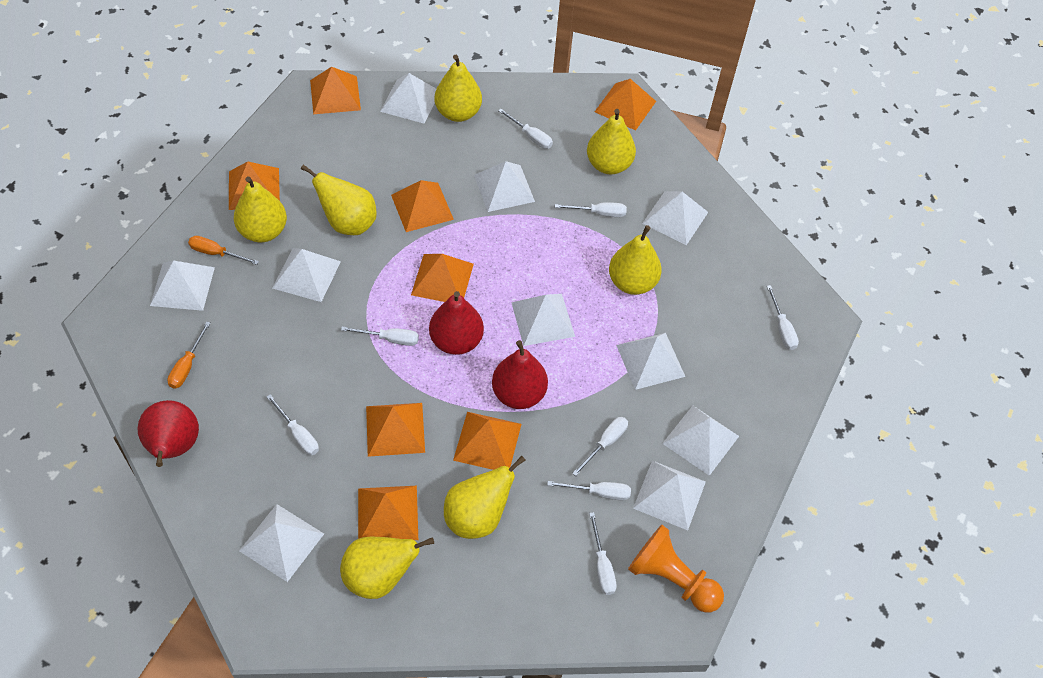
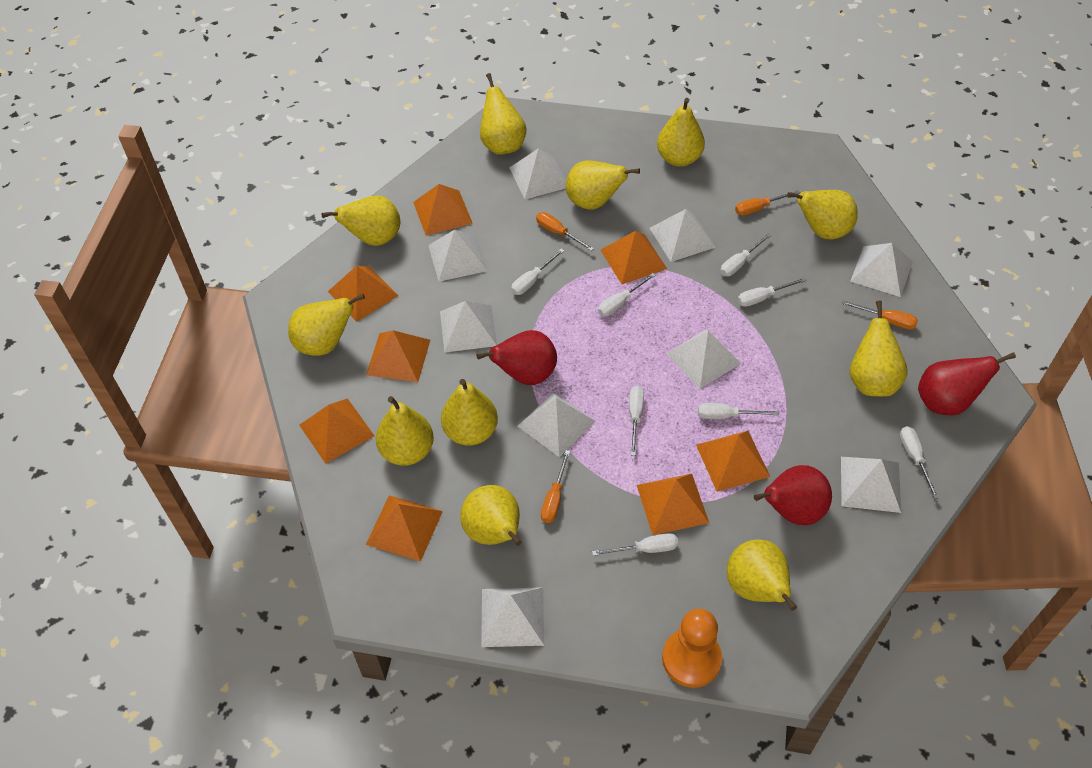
orange screwdriver: 2 -> 4
white pyramid: 10 -> 9
yellow pear: 7 -> 11

